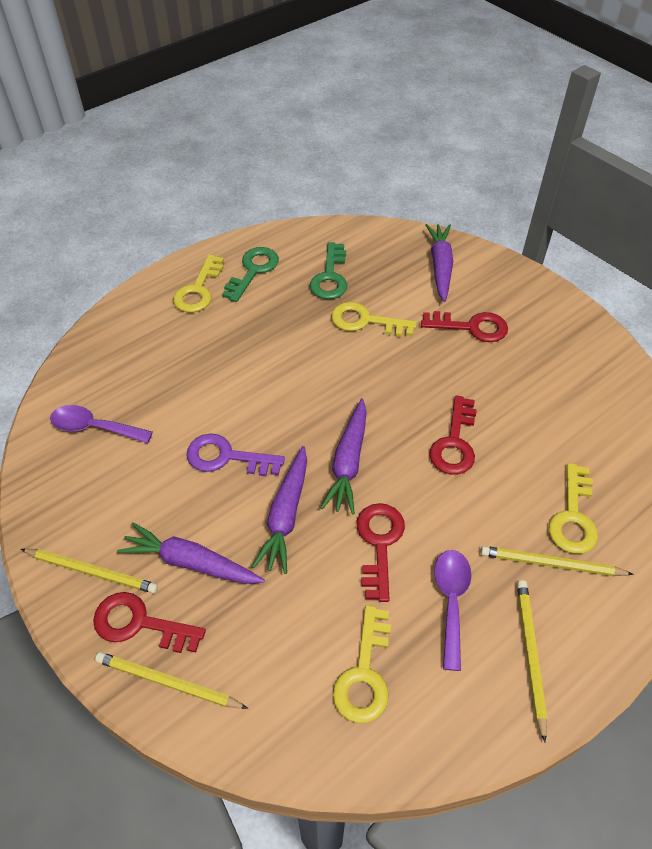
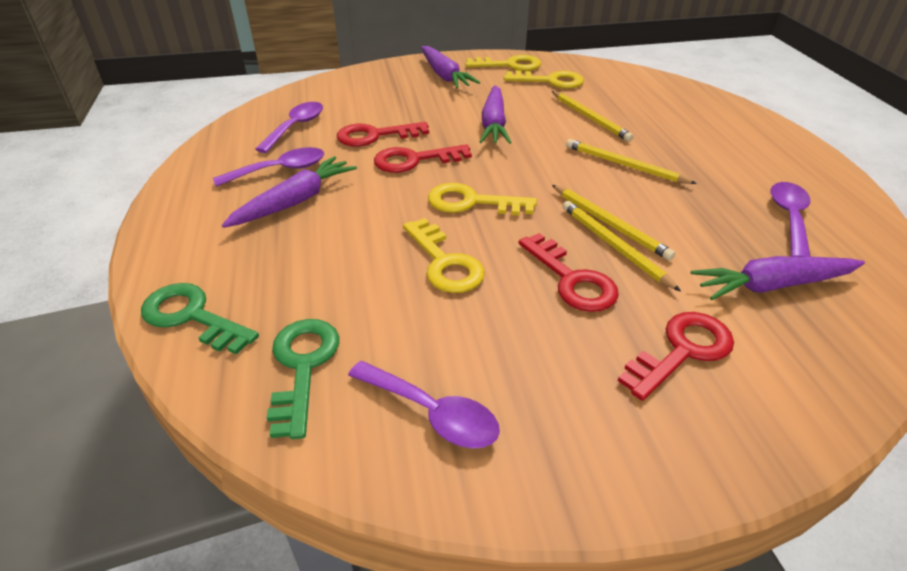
purple key: 1 -> 0
purple spoon: 2 -> 4

